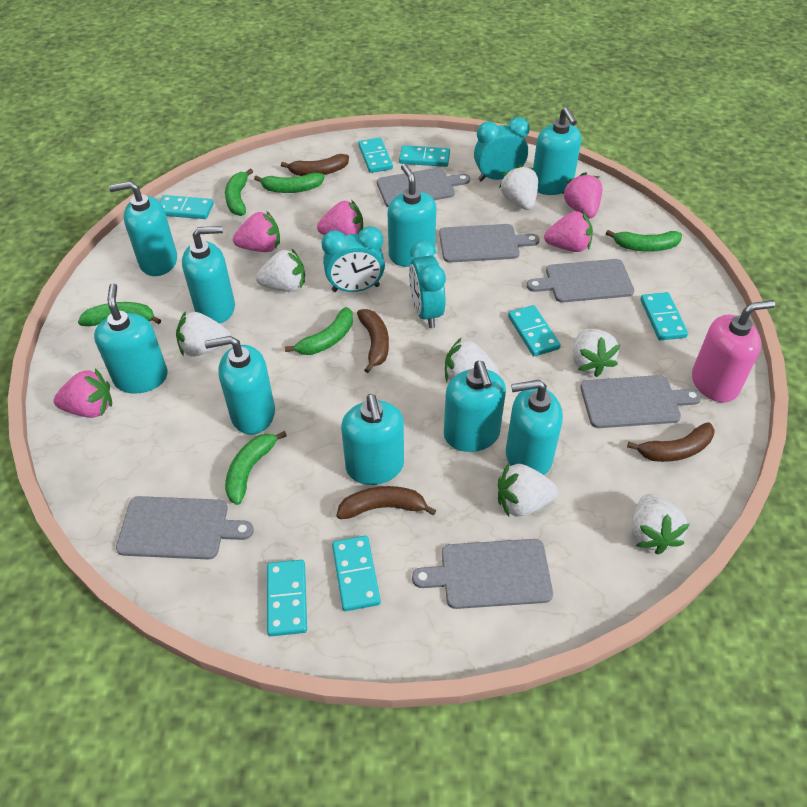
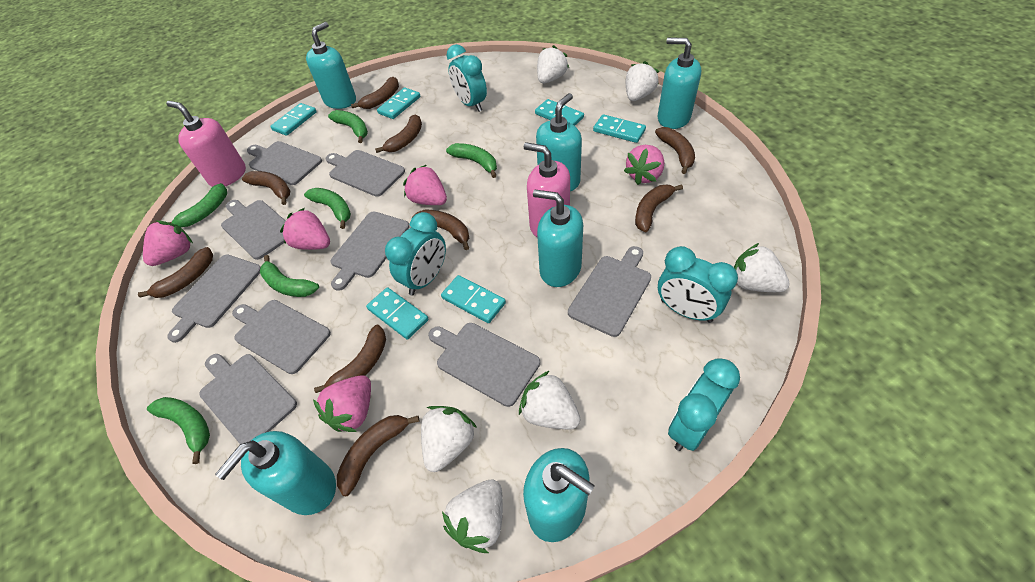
brown banana: 4 -> 9
grey cutting board: 6 -> 9
pink soap dispenser: 1 -> 2
turquoise clock: 3 -> 4
turquoise domino: 7 -> 6
turquoise soap dispenser: 9 -> 6
white strawberry: 7 -> 6

